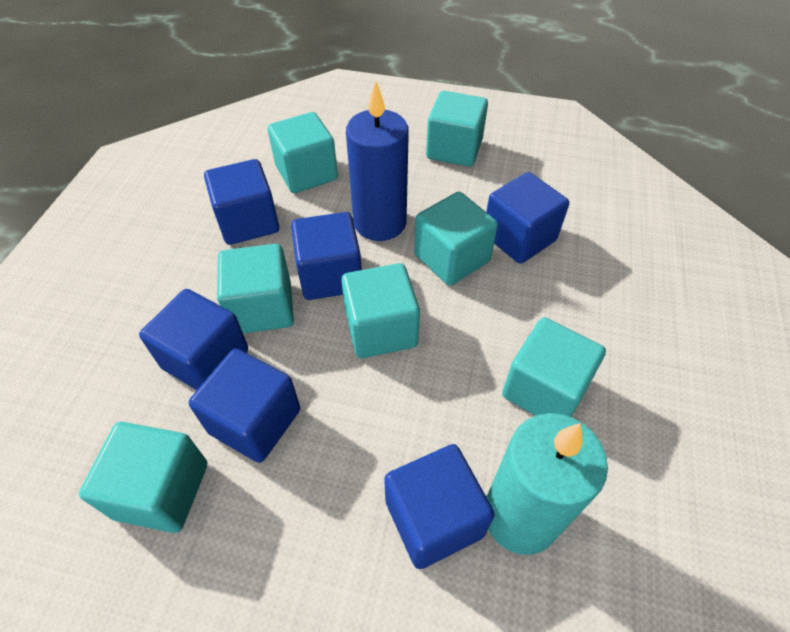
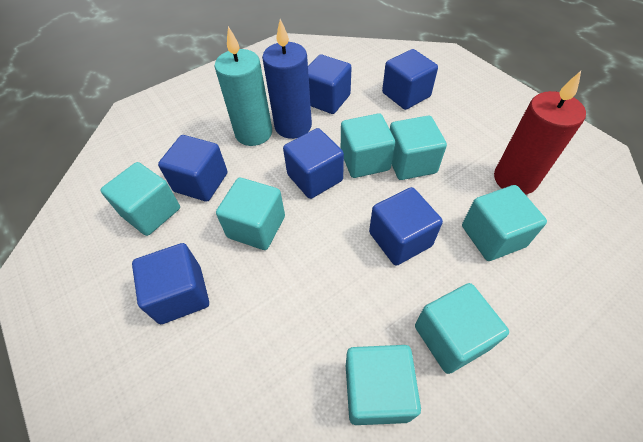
red candle: 0 -> 1

